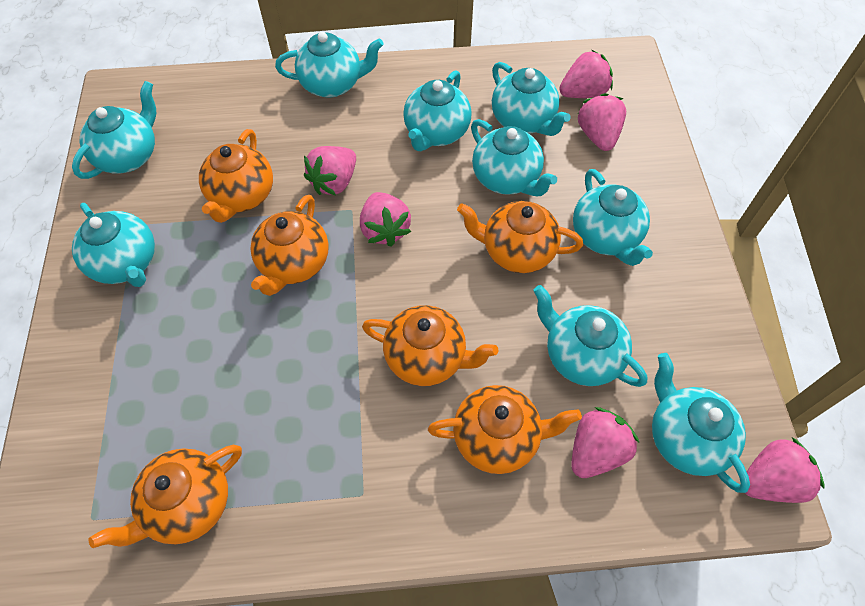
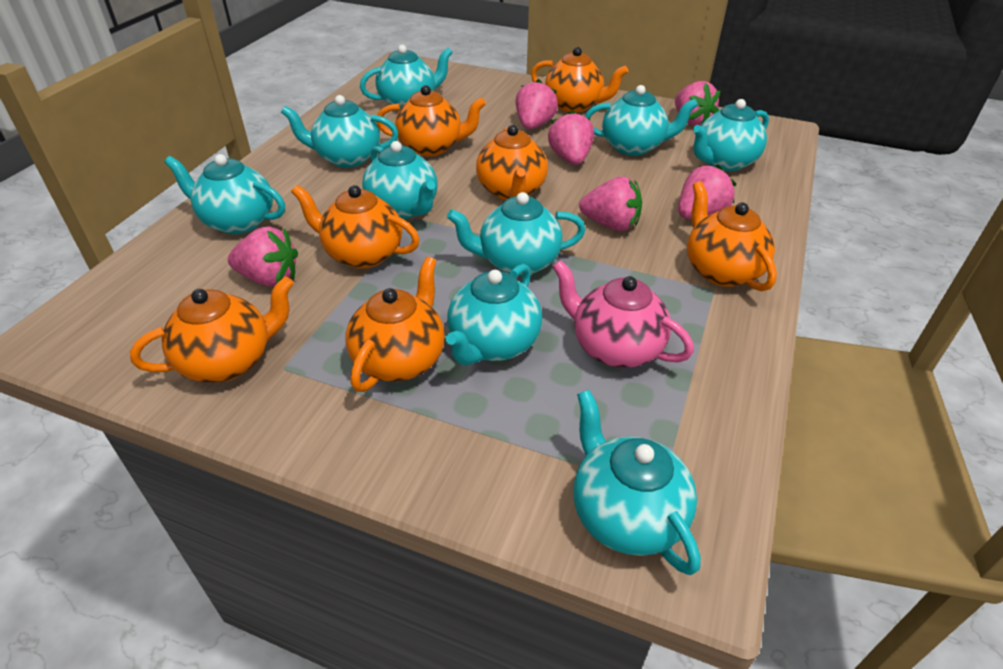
orange teapot: 6 -> 7
pink teapot: 0 -> 1

